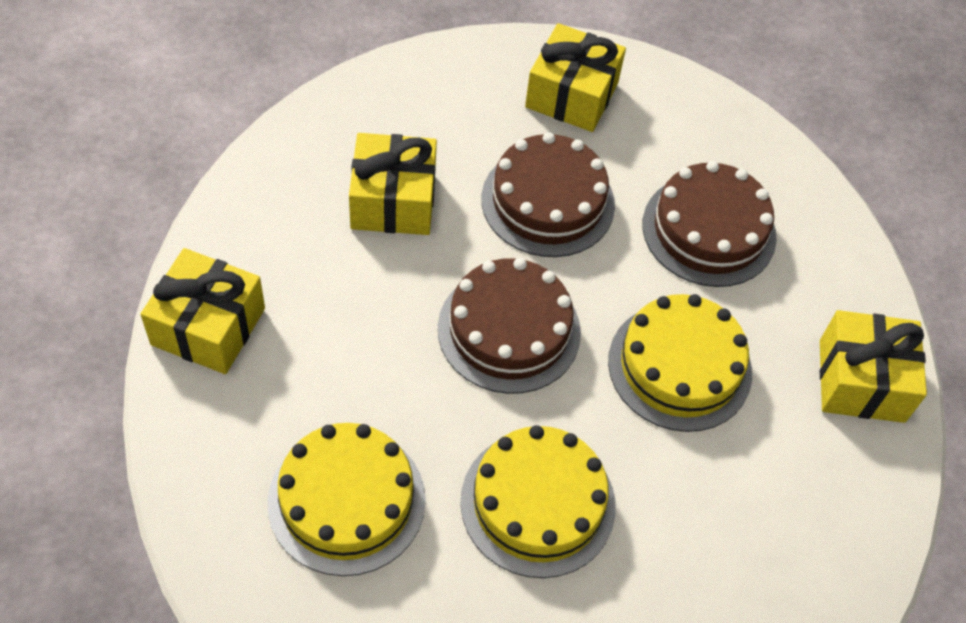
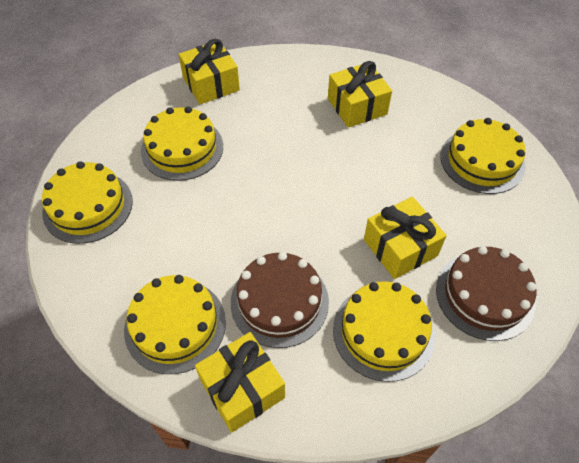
brown cake: 3 -> 2
yellow cake: 3 -> 5

